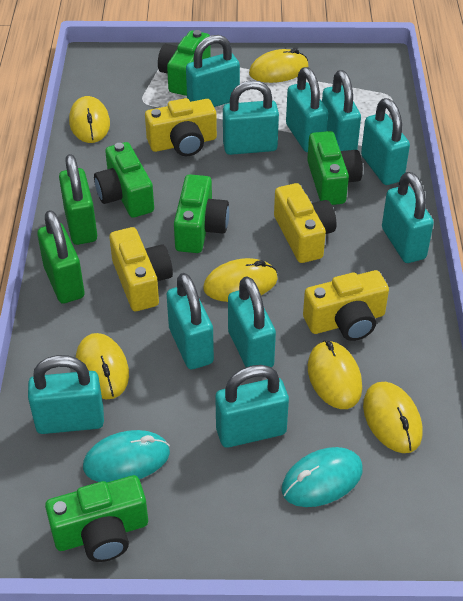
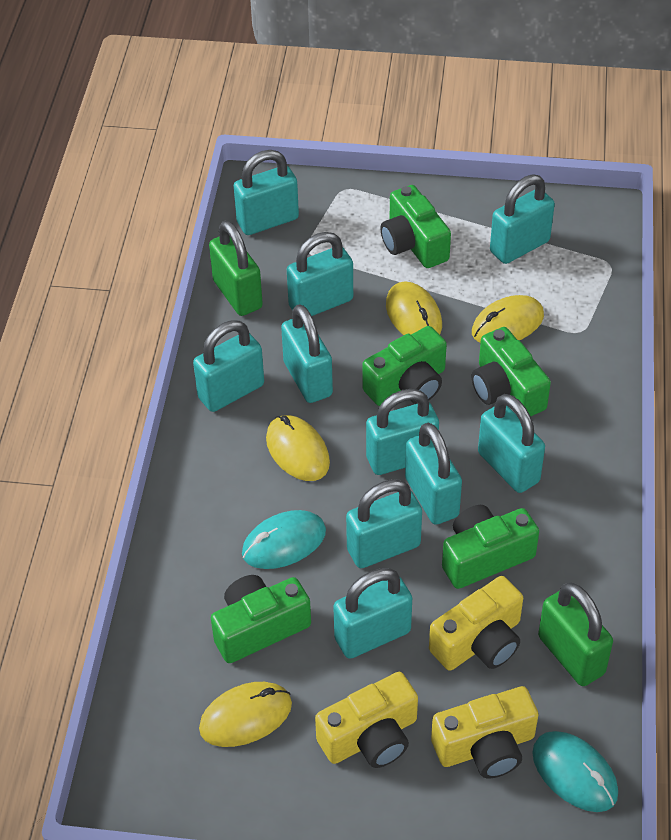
yellow camera: 4 -> 3
yellow mouse: 6 -> 4

